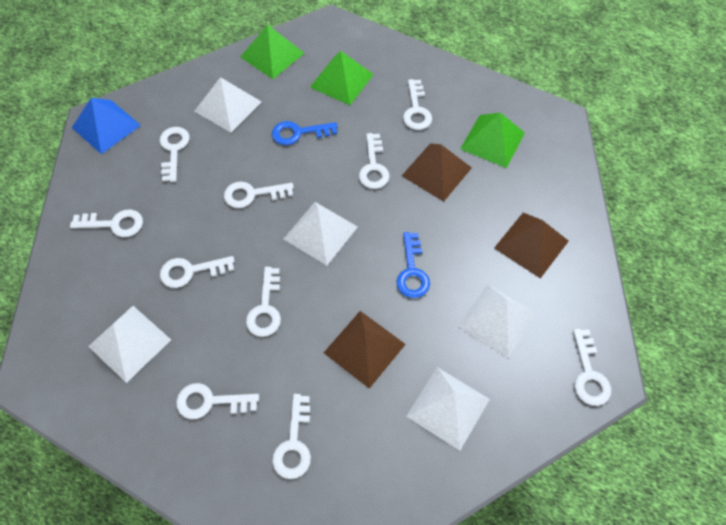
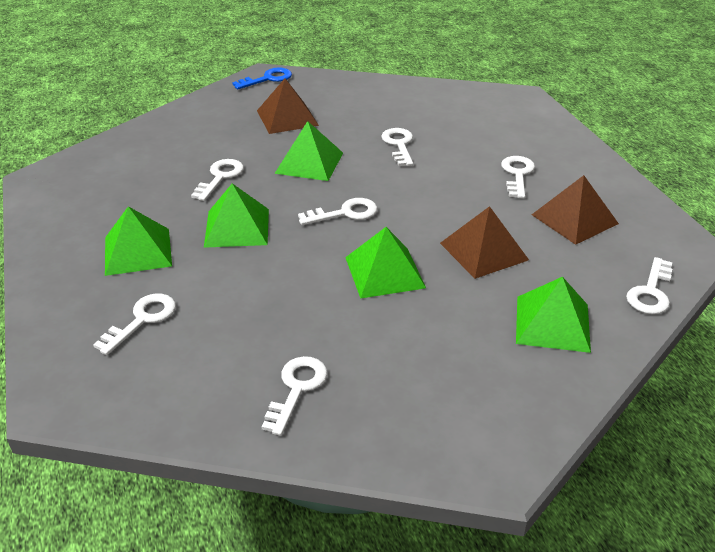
blue key: 2 -> 1
blue pyramid: 1 -> 0
green pyramid: 3 -> 5
white key: 10 -> 7
white pyramid: 5 -> 0

